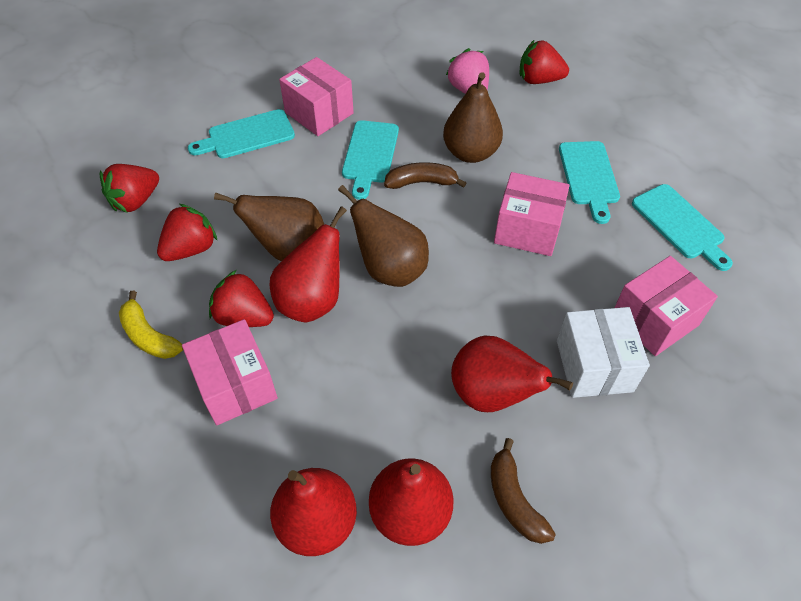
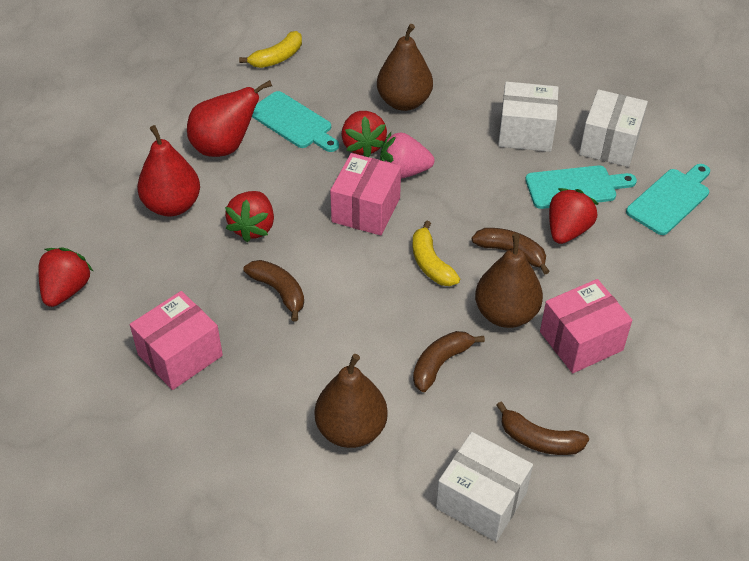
brown banana: 2 -> 4
pink box: 4 -> 3
red pear: 4 -> 2
turquoise cutting board: 4 -> 3
white box: 1 -> 3
yellow banana: 1 -> 2

